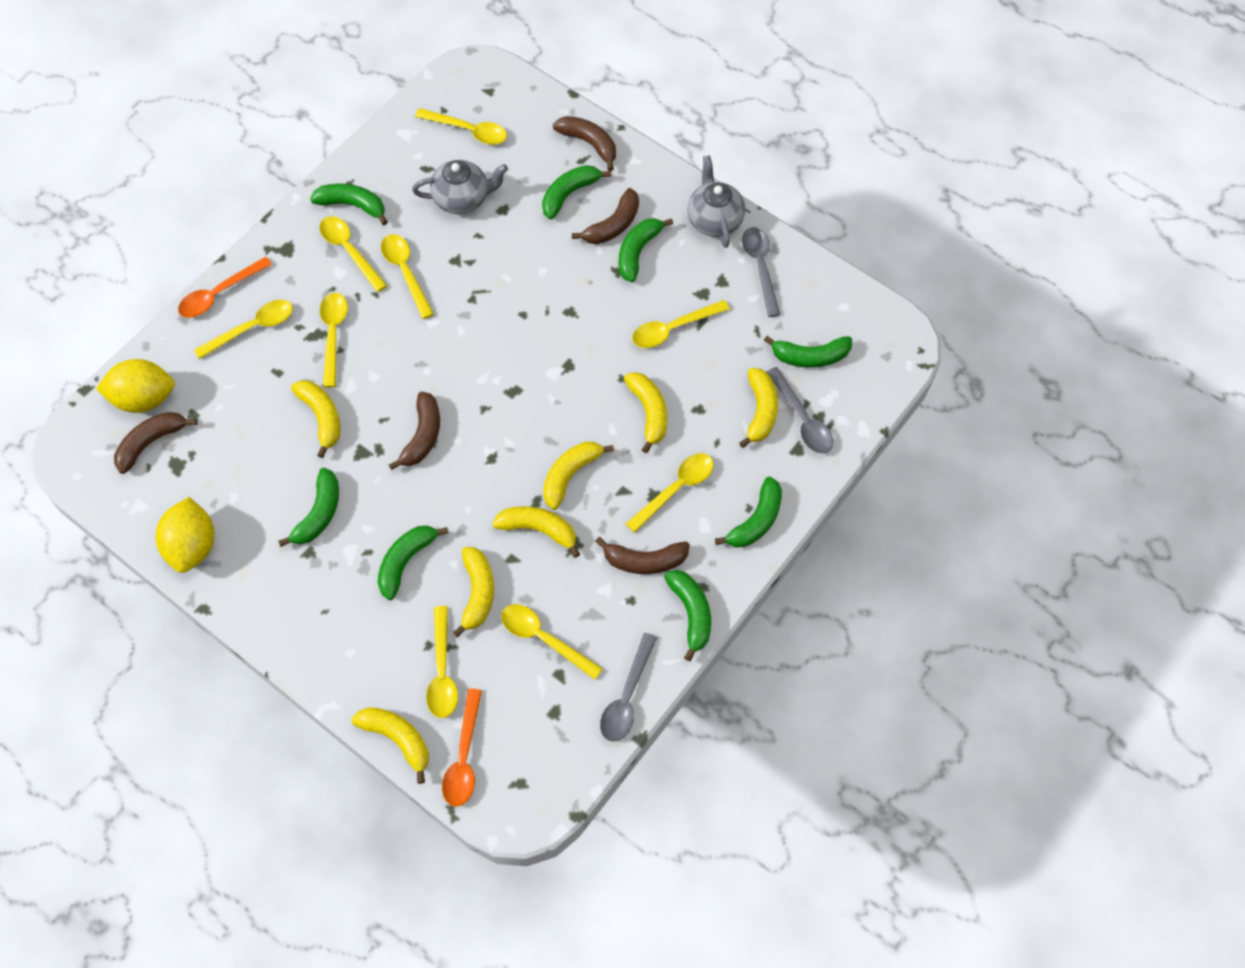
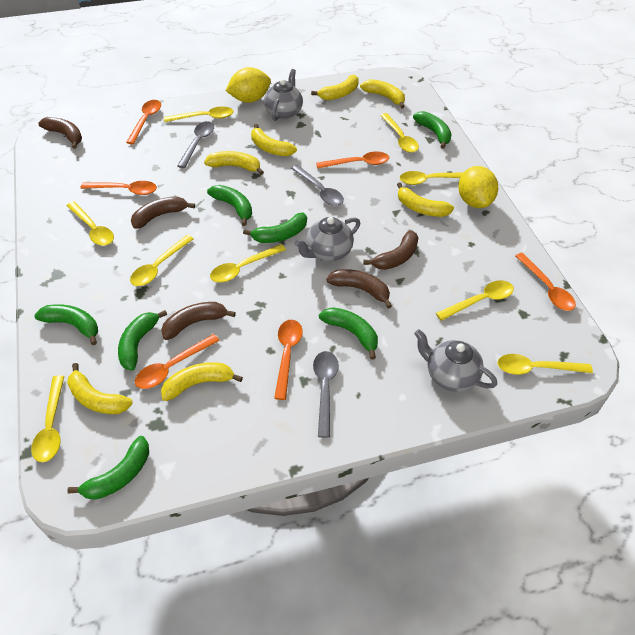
green banana: 8 -> 7
grey teapot: 2 -> 3
orange spoon: 2 -> 6

